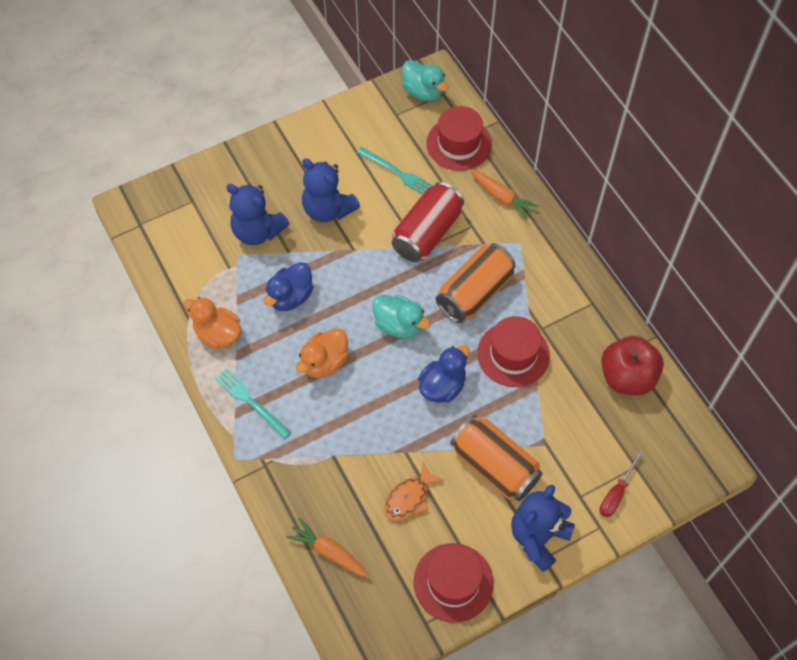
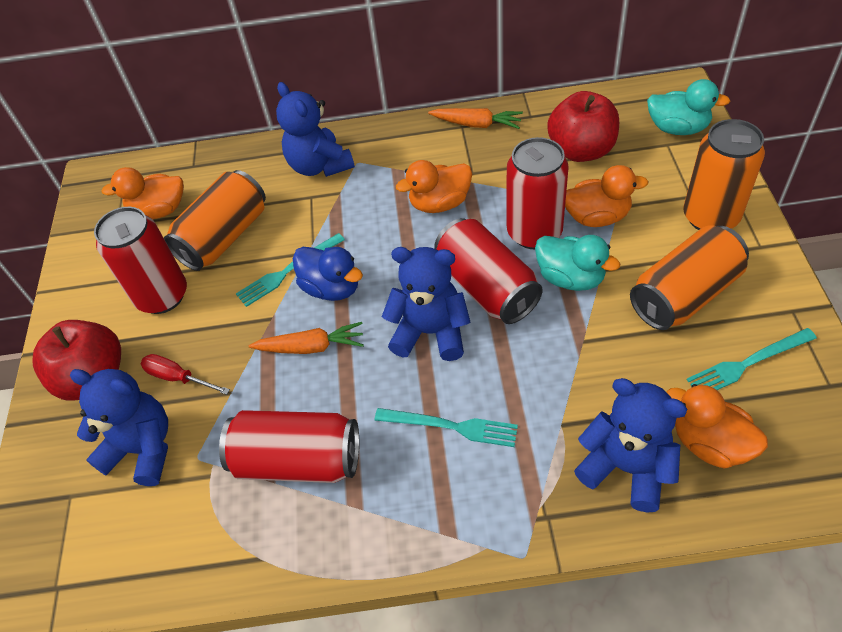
blue duck: 2 -> 1
blue teddy bear: 3 -> 4
orange can: 2 -> 3
orange duck: 2 -> 4
orange fish: 1 -> 0
red apple: 1 -> 2
red can: 1 -> 4
red hat: 3 -> 0
turquoise fork: 2 -> 3

